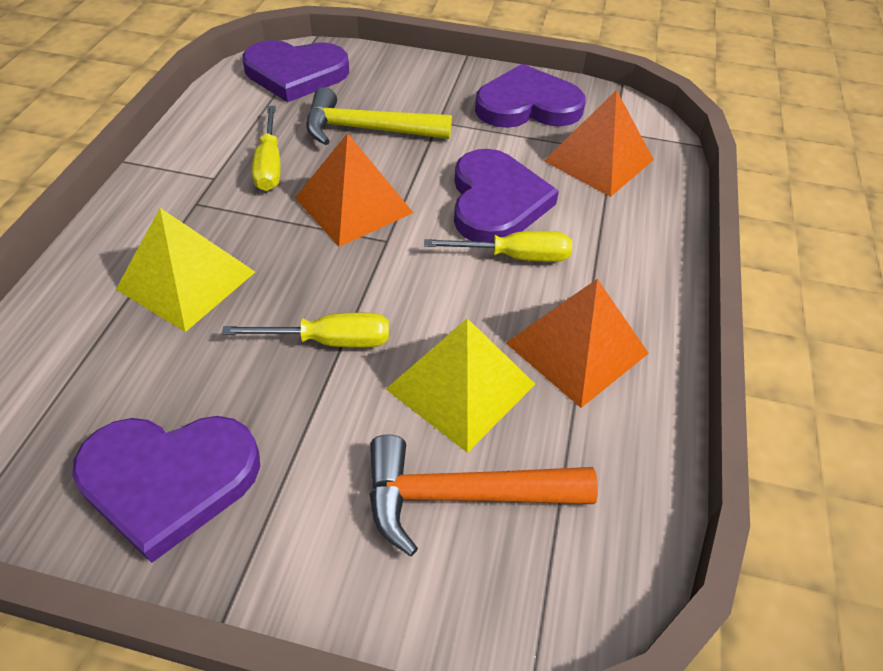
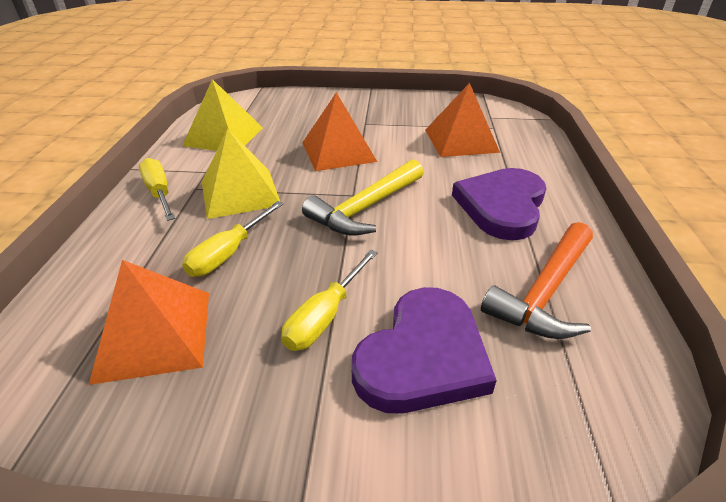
purple heart: 4 -> 2

